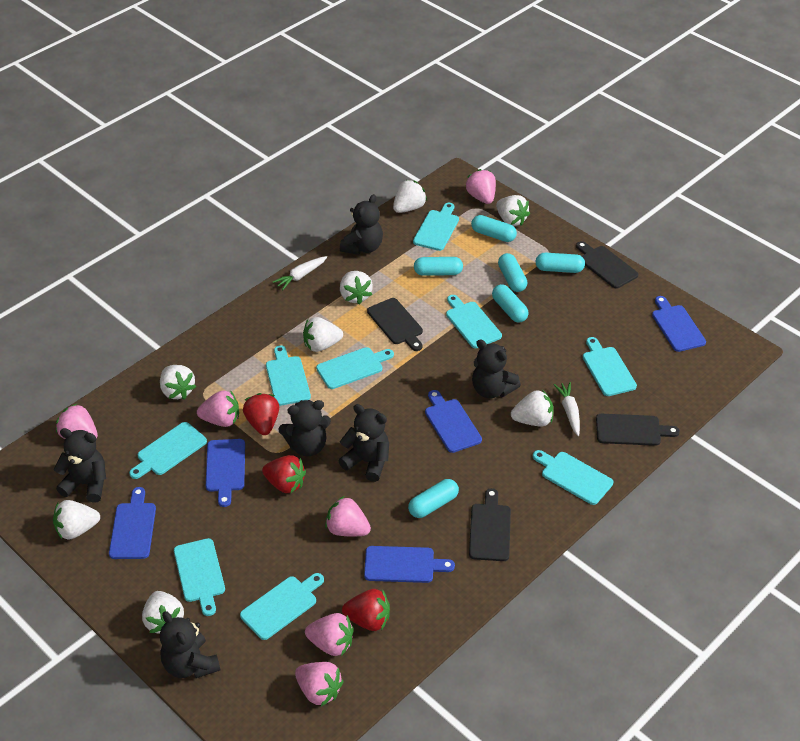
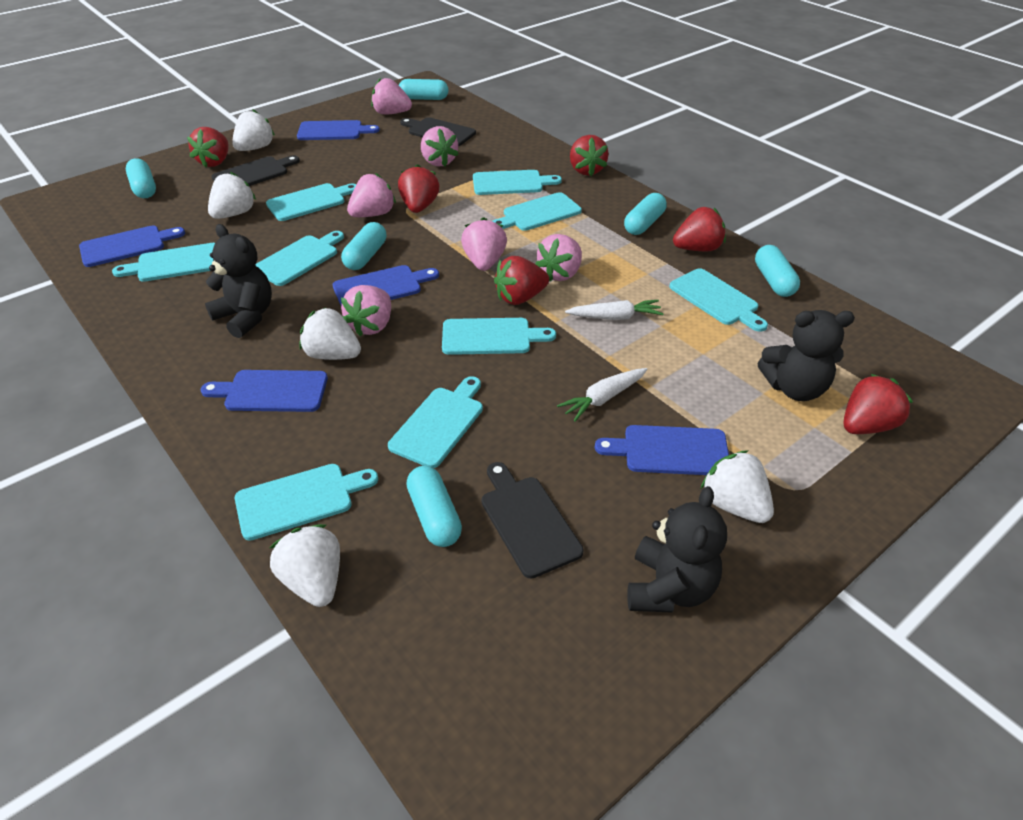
black cutting board: 4 -> 3
black teddy bear: 6 -> 3
red strawberry: 3 -> 6
white strawberry: 8 -> 5

